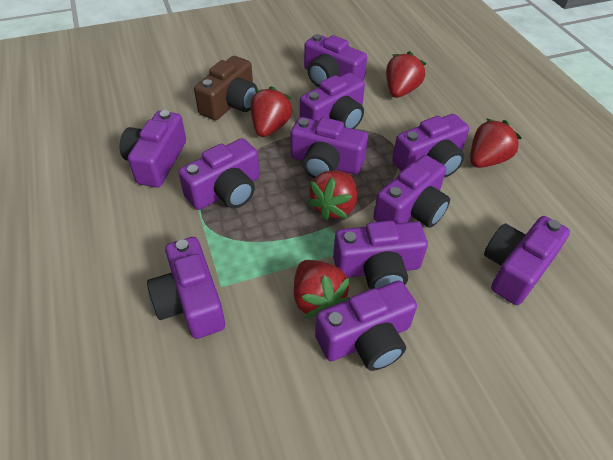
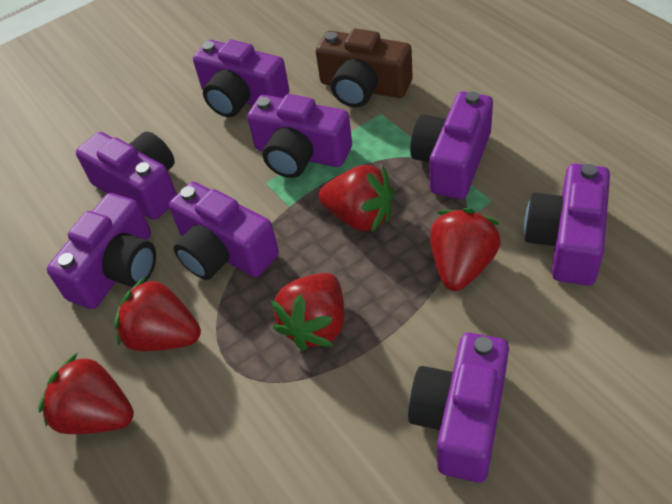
purple camera: 11 -> 8

